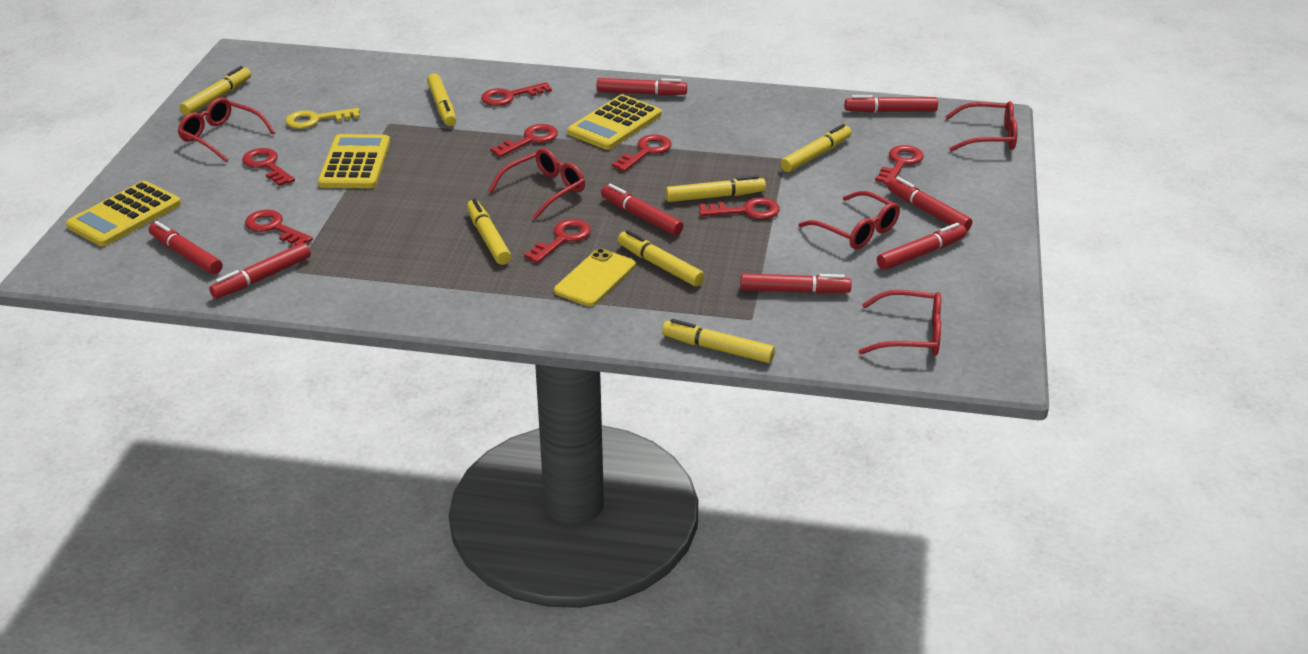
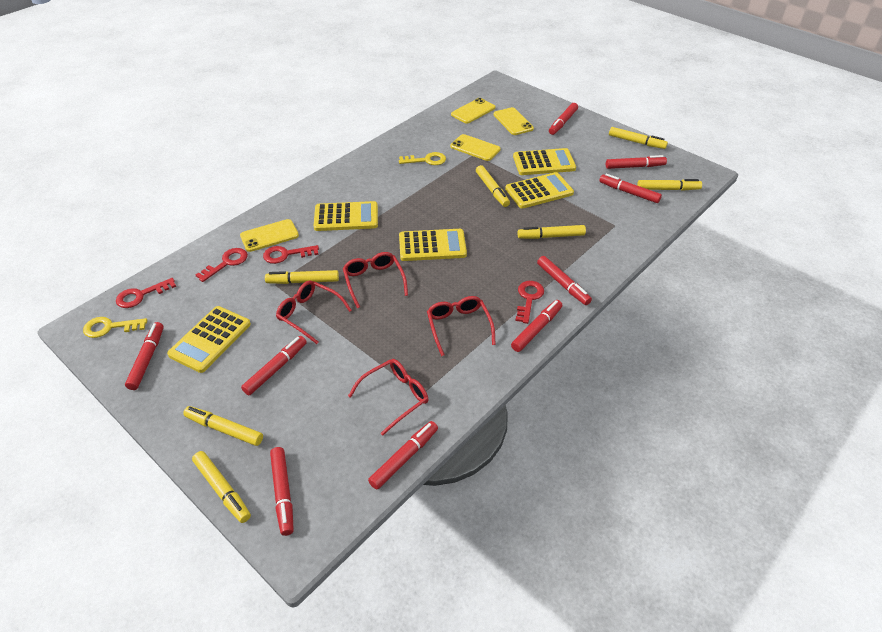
red glasses: 5 -> 4
red key: 8 -> 4
red marker: 8 -> 9
yellow calculator: 3 -> 5
yellow key: 1 -> 2
yellow phone: 1 -> 4

